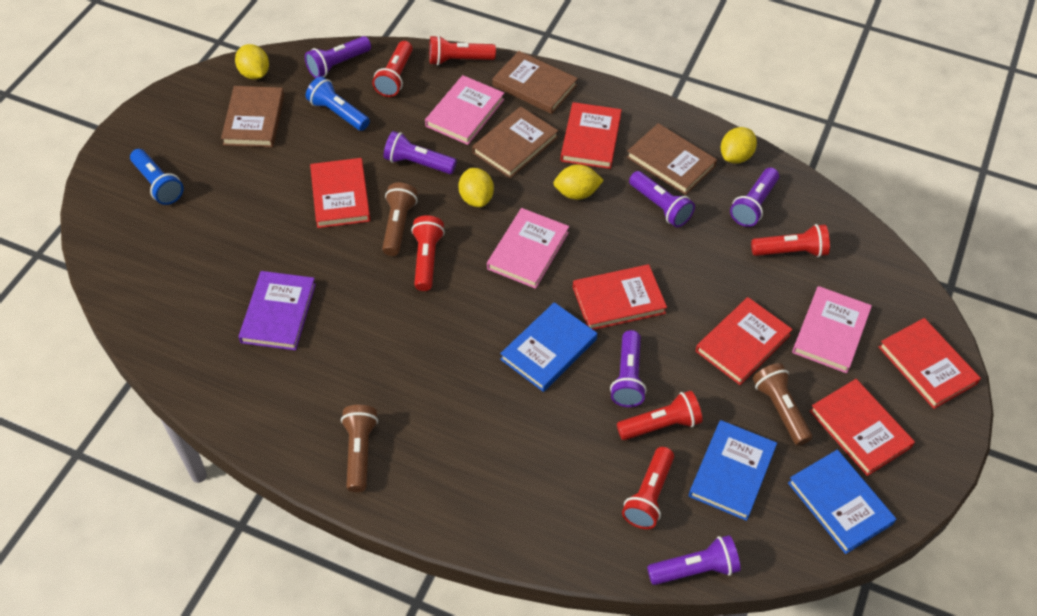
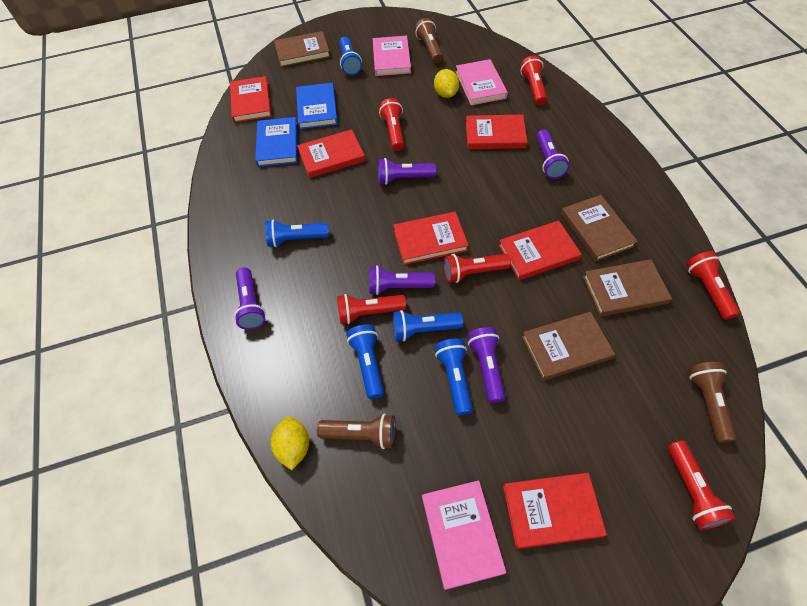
blue book: 3 -> 2
blue flashlight: 2 -> 5
purple book: 1 -> 0
purple flashlight: 6 -> 5
yellow lemon: 4 -> 2

